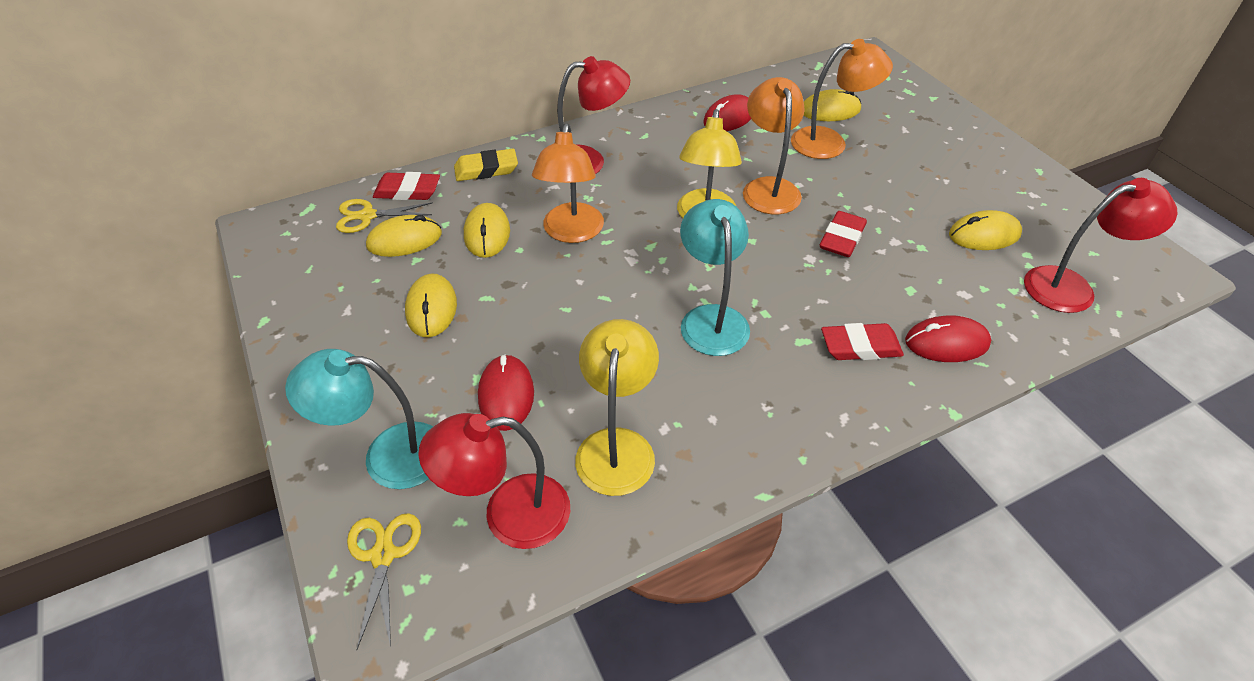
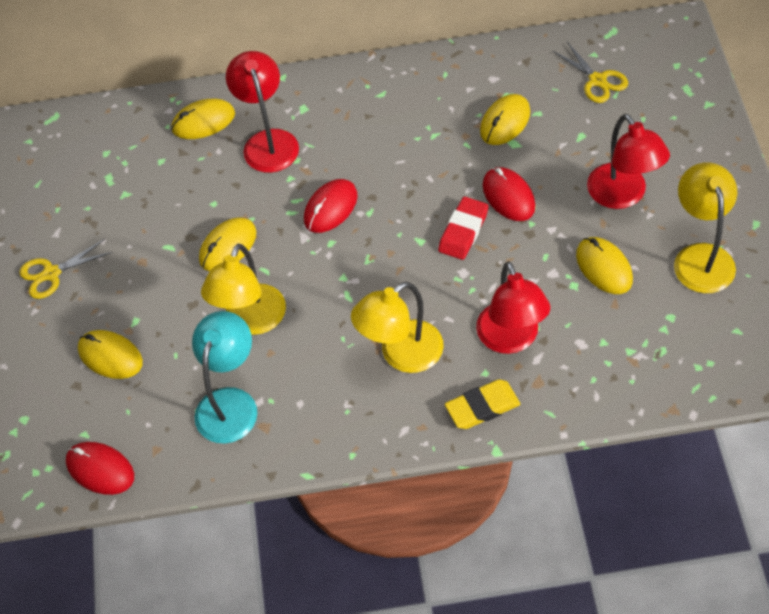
orange lamp: 3 -> 0
red eraser: 3 -> 1
turquoise lamp: 2 -> 1
yellow lamp: 2 -> 3

